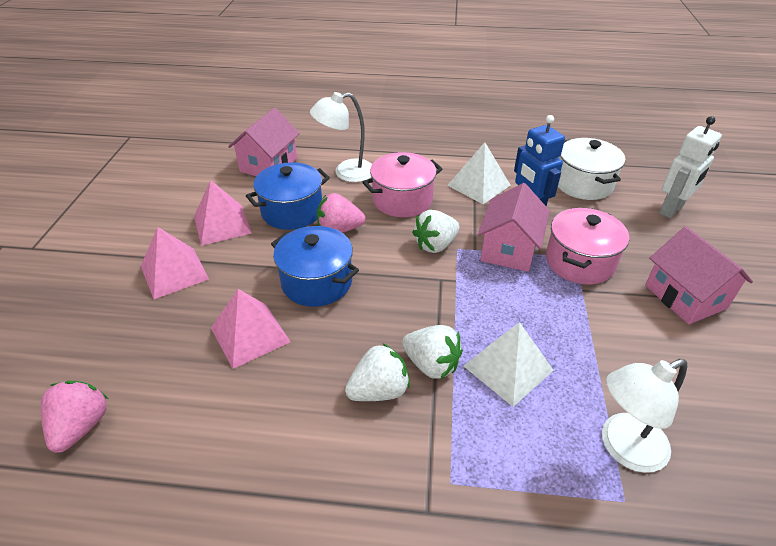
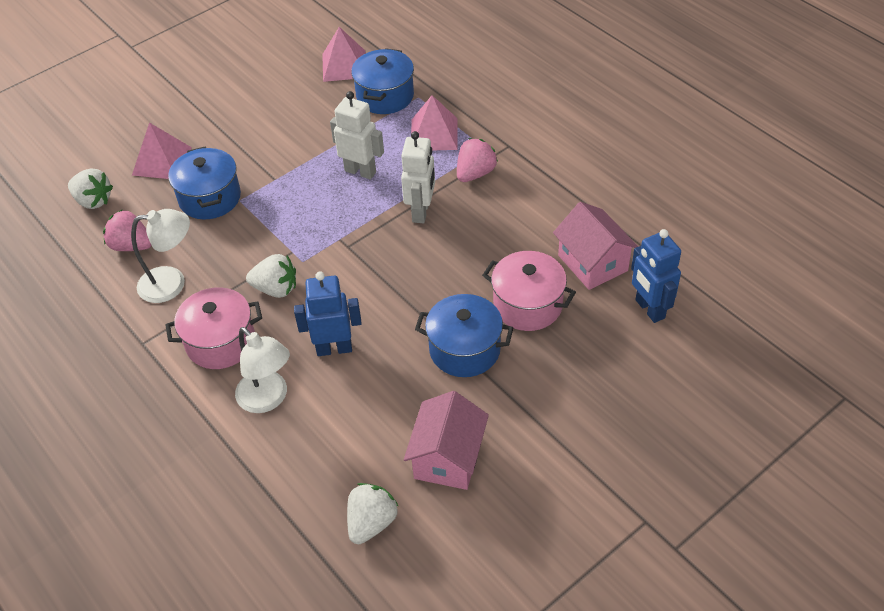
blue pot: 2 -> 3
blue robot: 1 -> 2
pink house: 3 -> 2
white pot: 1 -> 0
white pyramid: 2 -> 0
white robot: 1 -> 2

